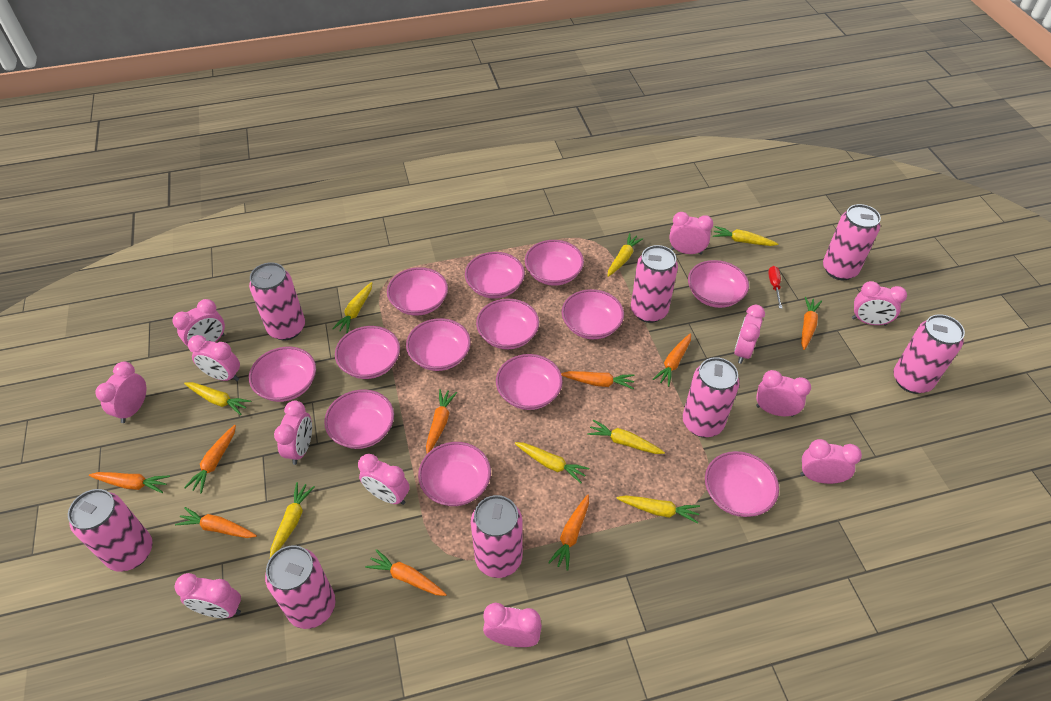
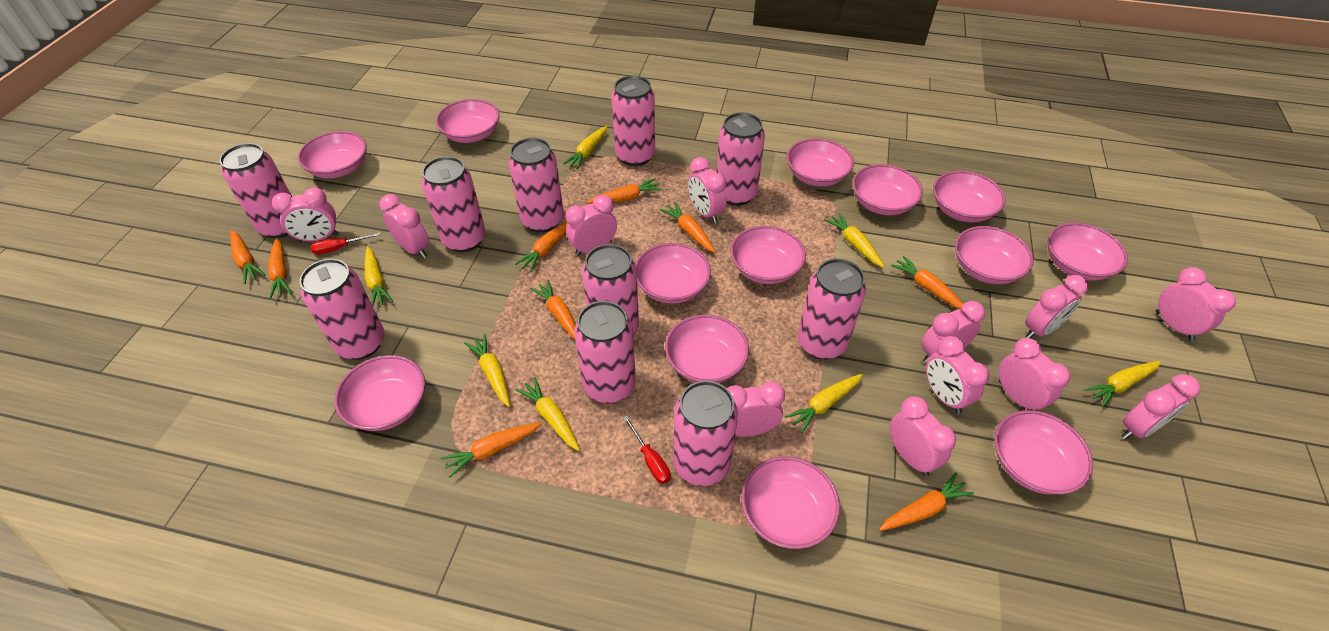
pink can: 8 -> 10
red screwdriver: 1 -> 2
yellow carrot: 8 -> 7

